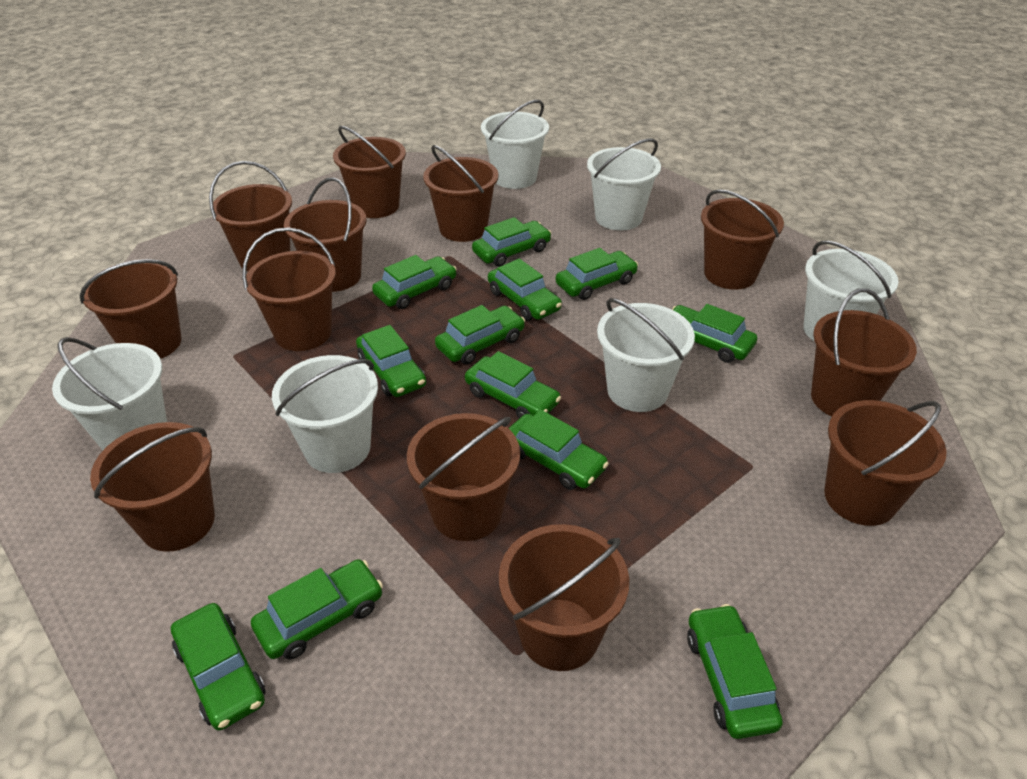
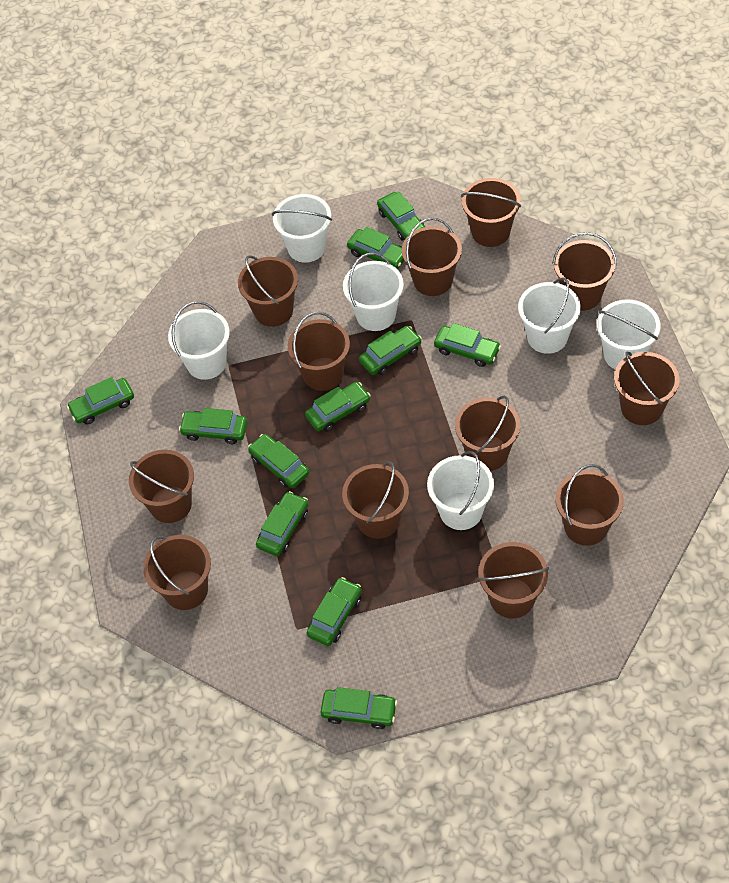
green car: 12 -> 11

